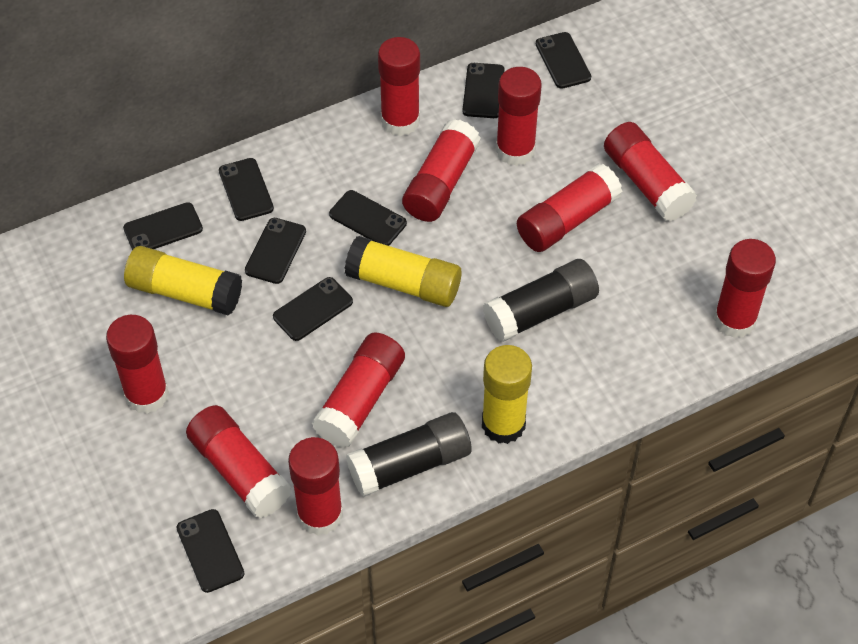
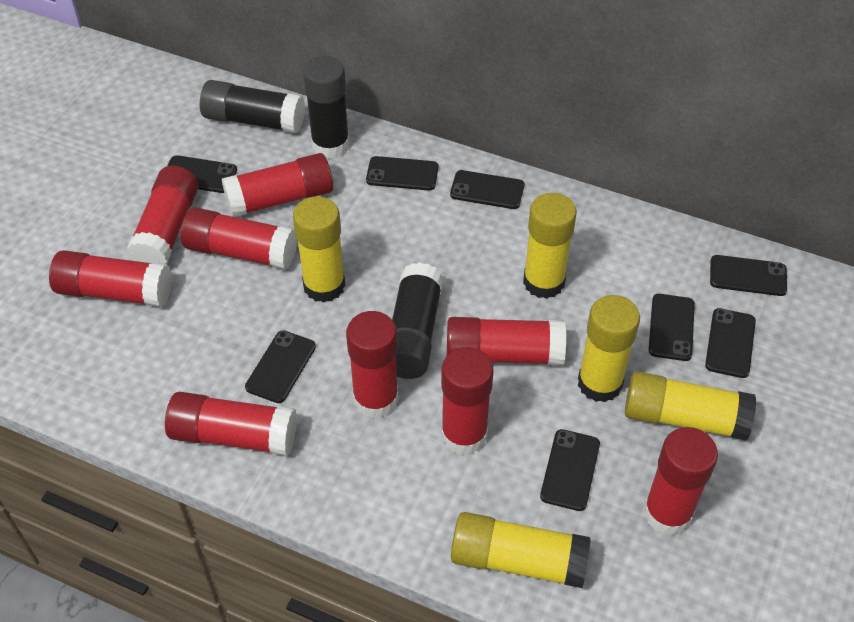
black glue stick: 2 -> 3
red glue stick: 10 -> 9
yellow glue stick: 3 -> 5

